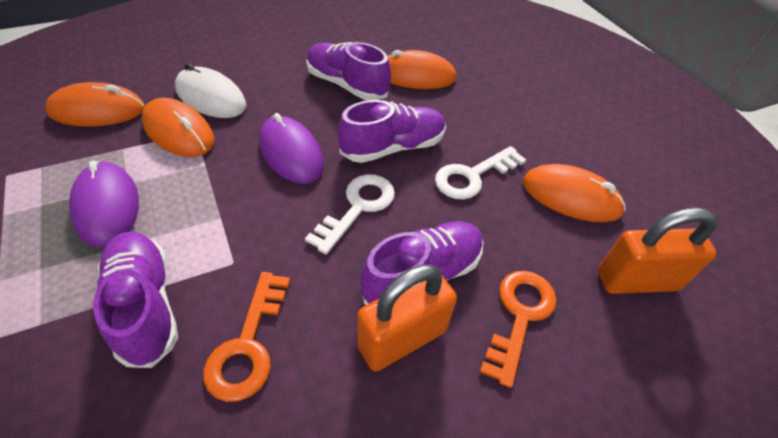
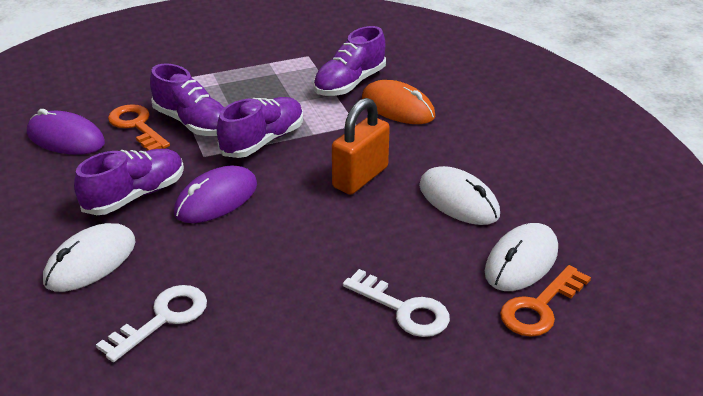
orange mouse: 4 -> 1
orange padlock: 2 -> 1
white mouse: 1 -> 3

